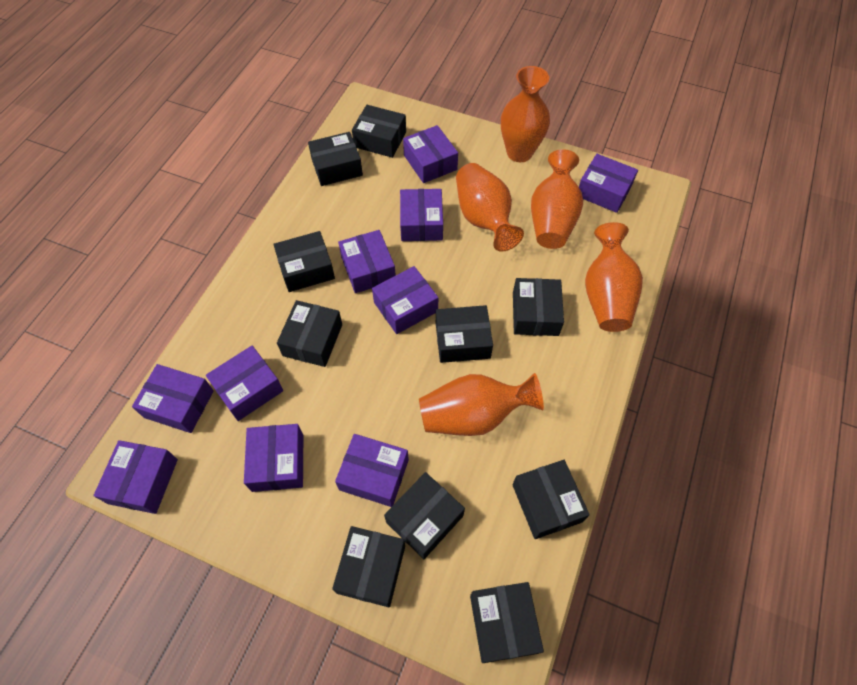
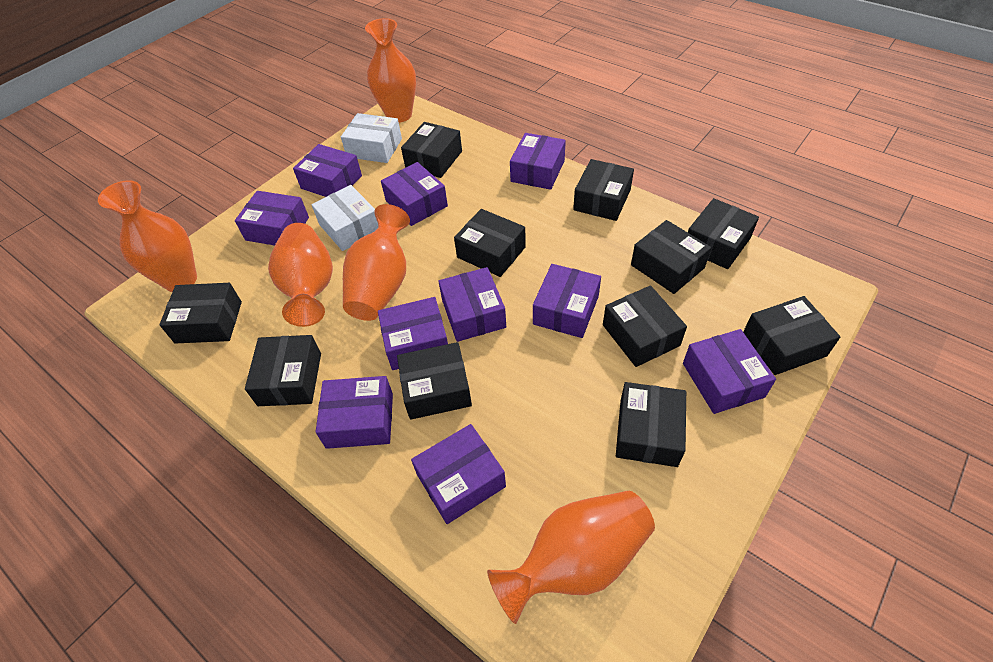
black box: 10 -> 11
white box: 0 -> 2

